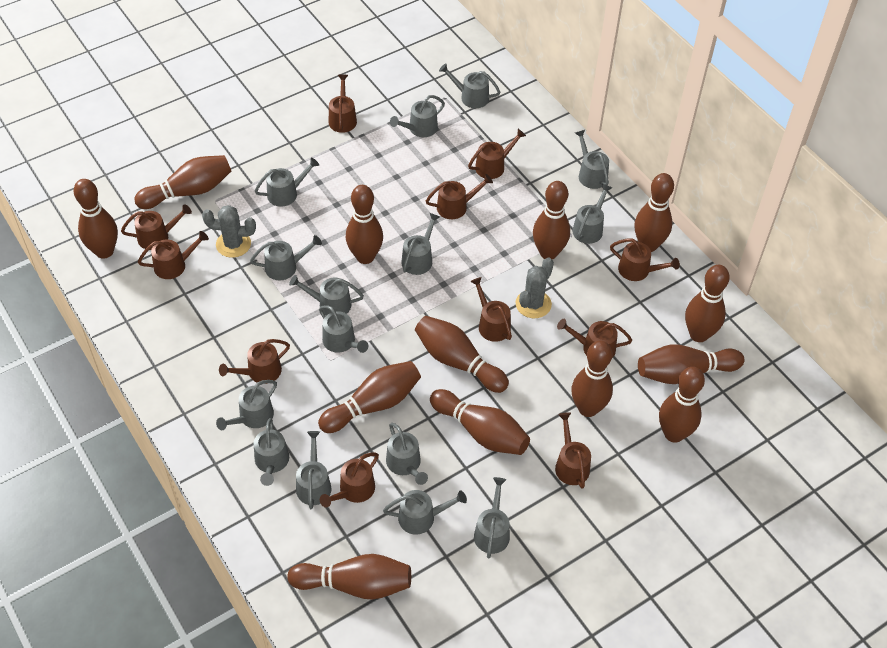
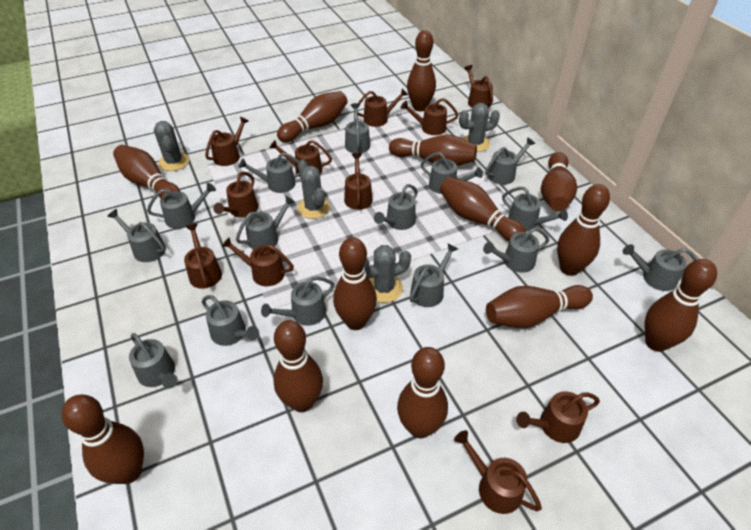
grey cactus: 2 -> 4

